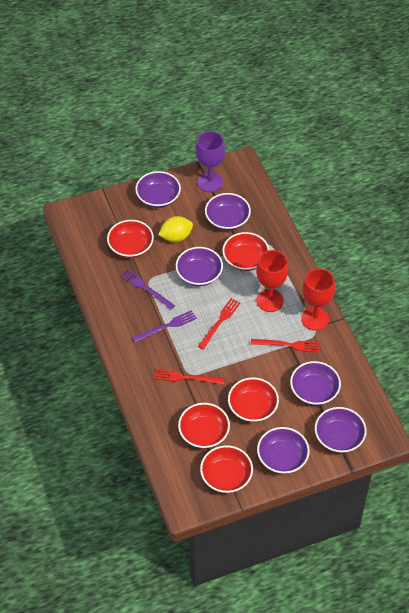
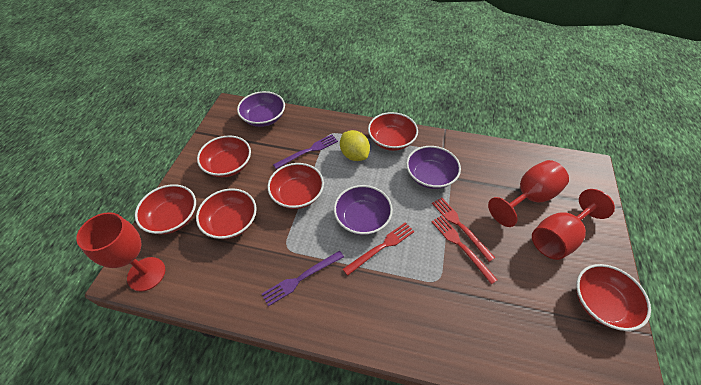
purple bowl: 6 -> 3
purple goblet: 1 -> 0
red bowl: 5 -> 6
red goblet: 2 -> 3

